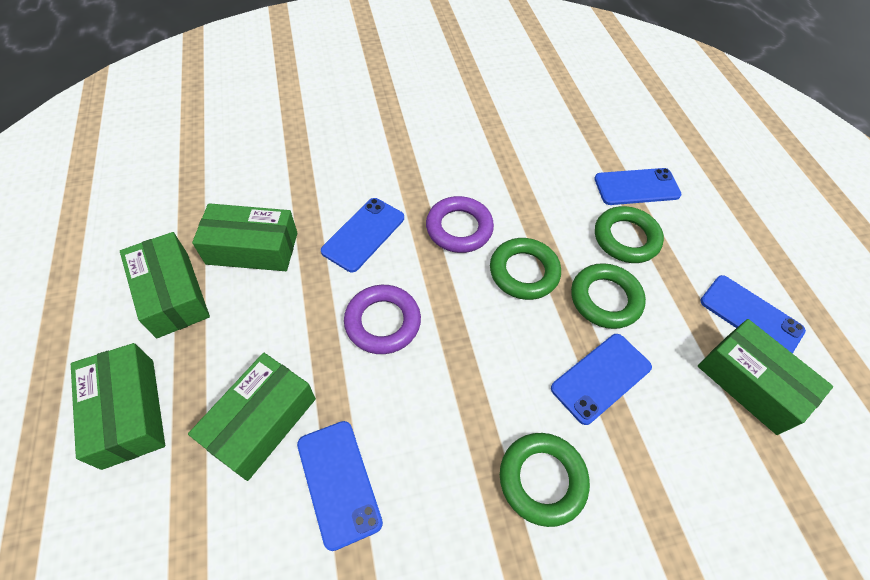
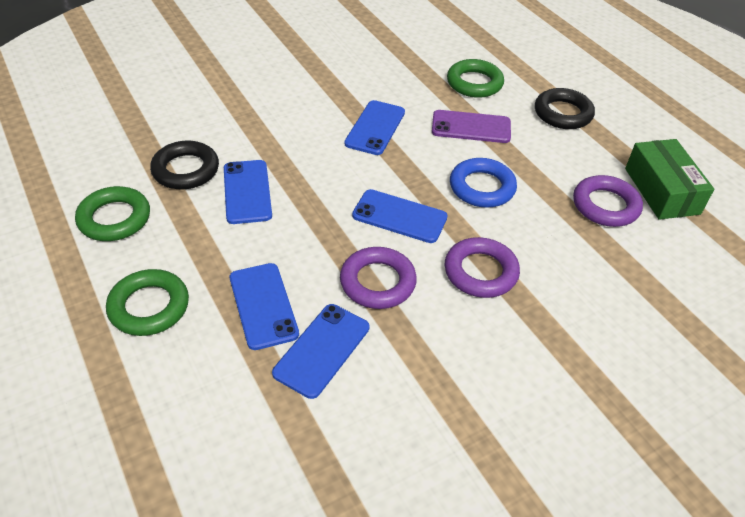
black ring: 0 -> 2
blue ring: 0 -> 1
green box: 5 -> 1
green ring: 4 -> 3
purple phone: 0 -> 1
purple ring: 2 -> 3

